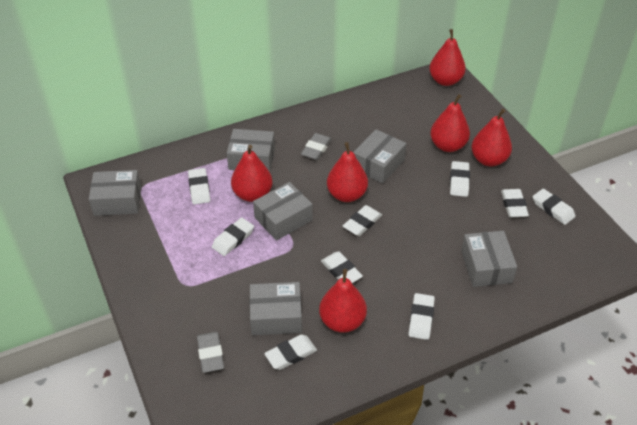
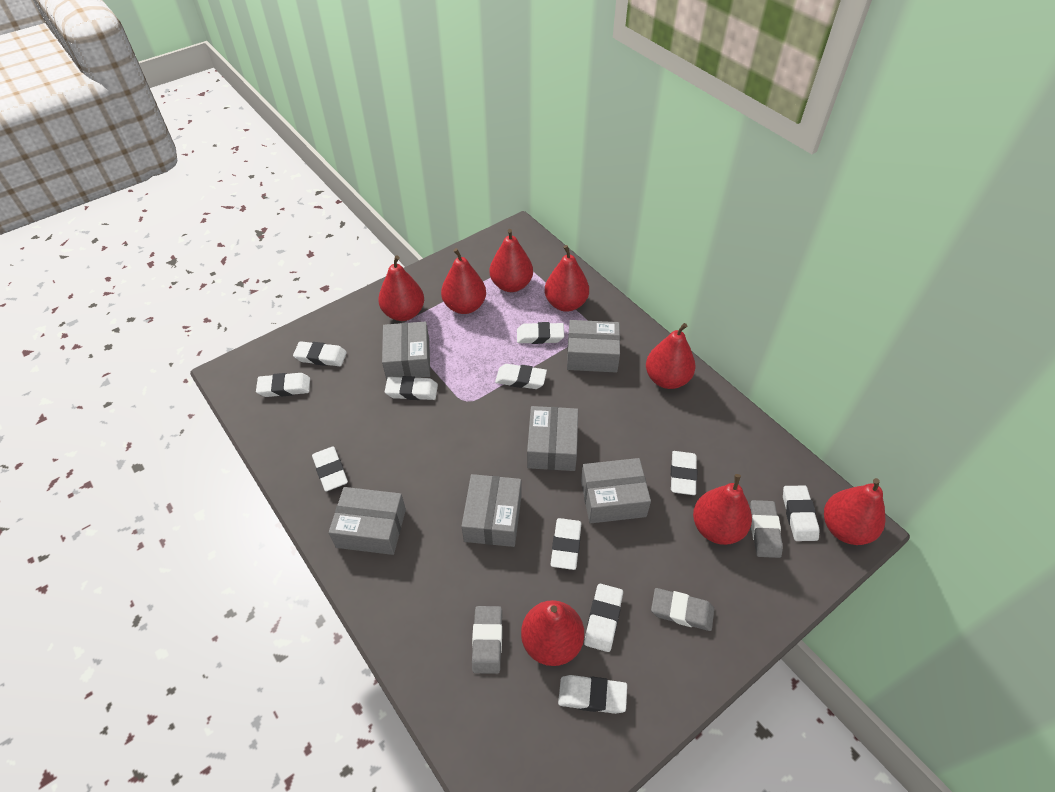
grey eraser: 2 -> 3
red pear: 6 -> 8
white eraser: 9 -> 11

